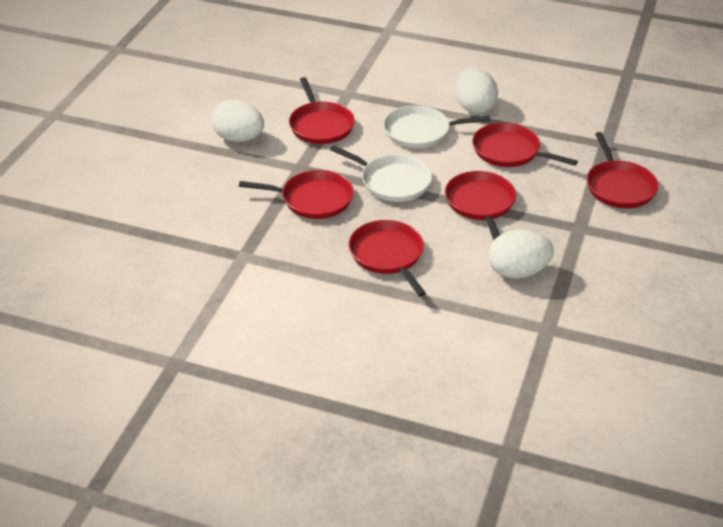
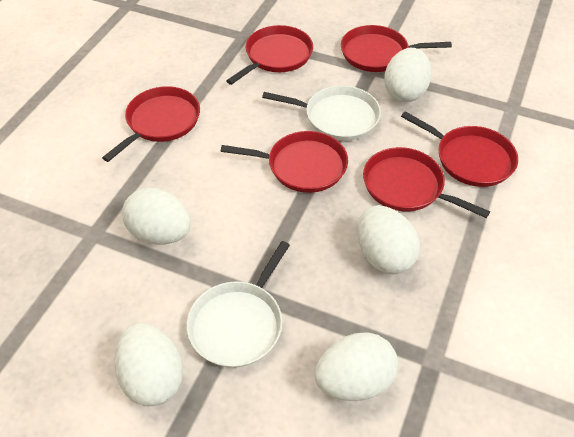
white egg: 3 -> 5

